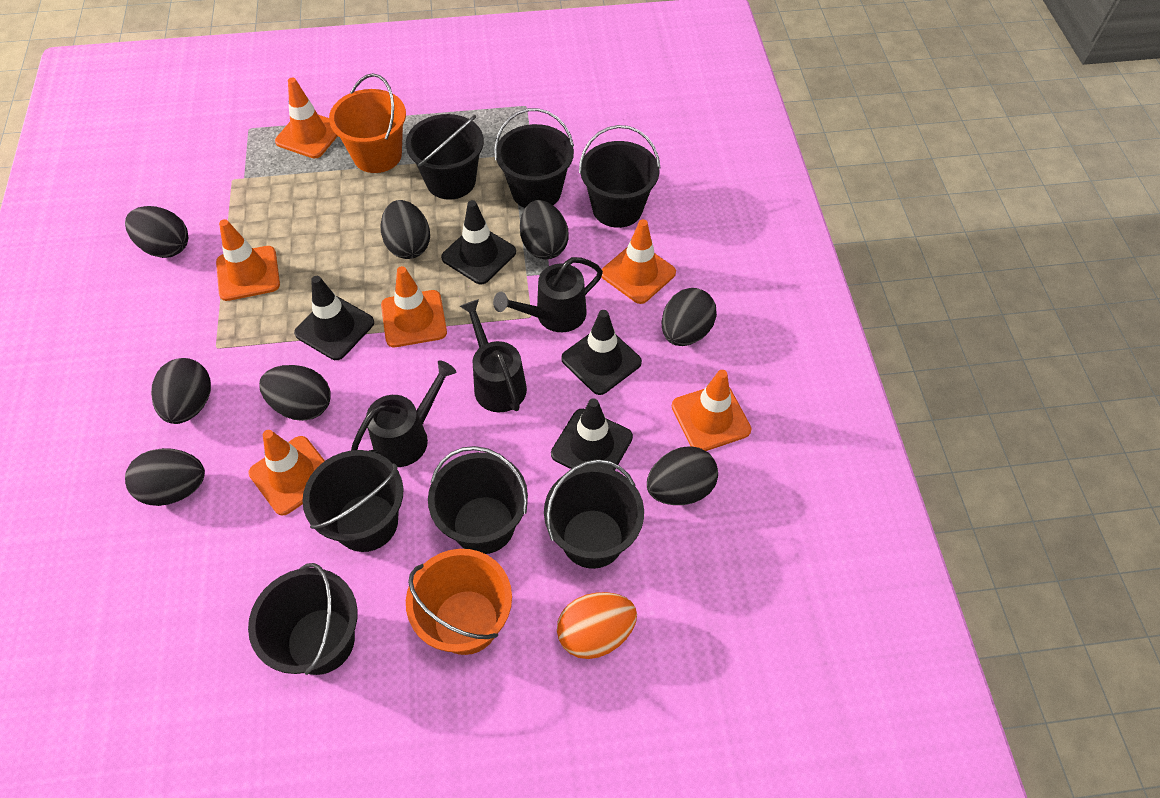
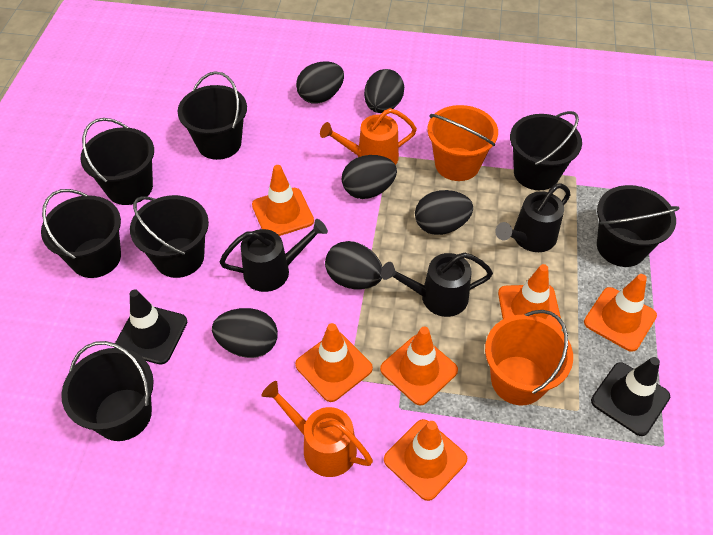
black egg: 8 -> 6
black traffic cone: 4 -> 2
orange egg: 1 -> 0
orange watering can: 0 -> 2

